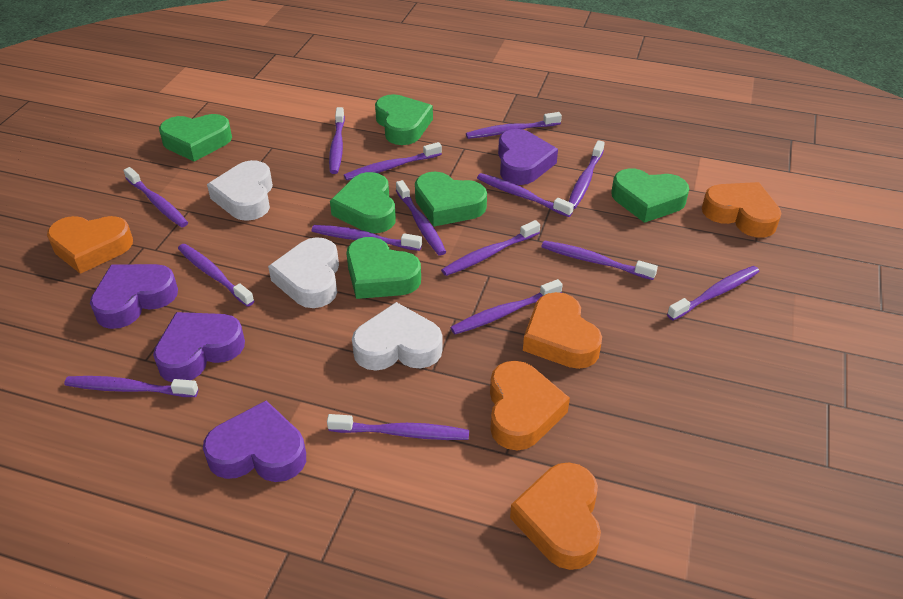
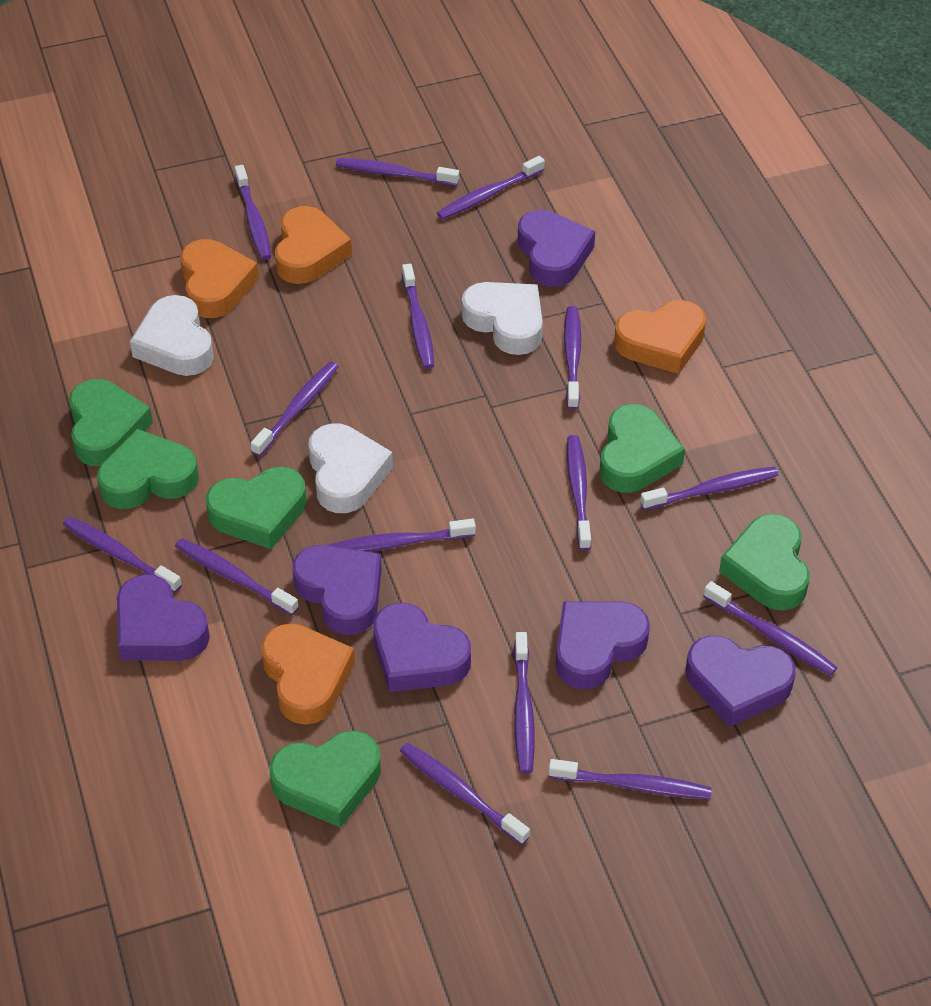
orange heart: 5 -> 4
purple heart: 4 -> 6

